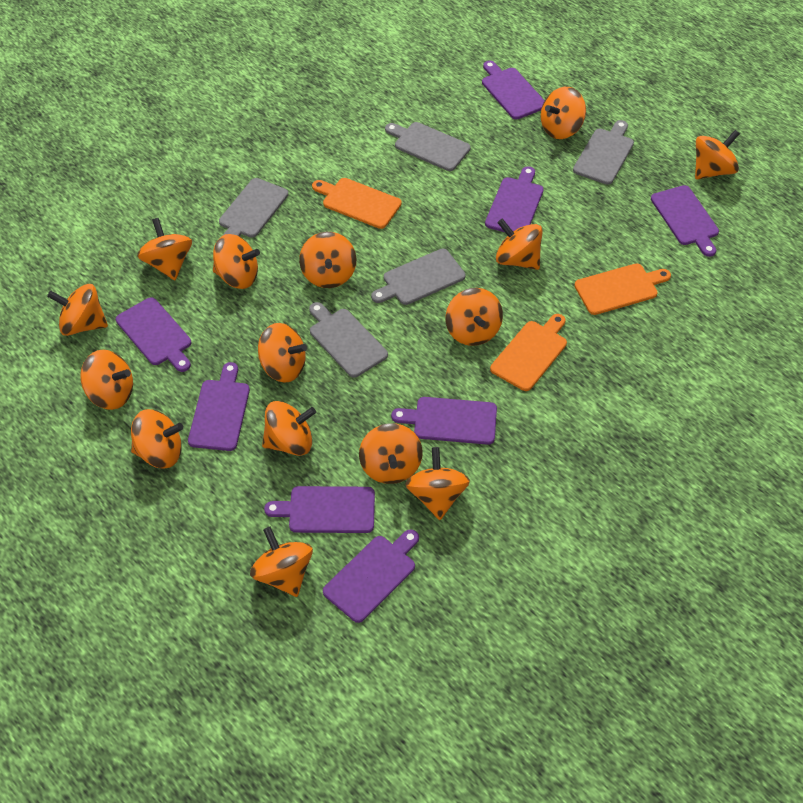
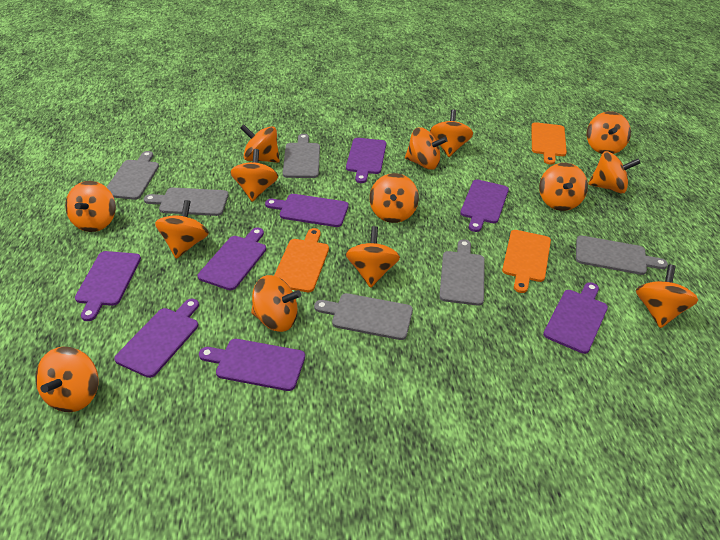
grey cutting board: 5 -> 6
orange spinning top: 15 -> 14

